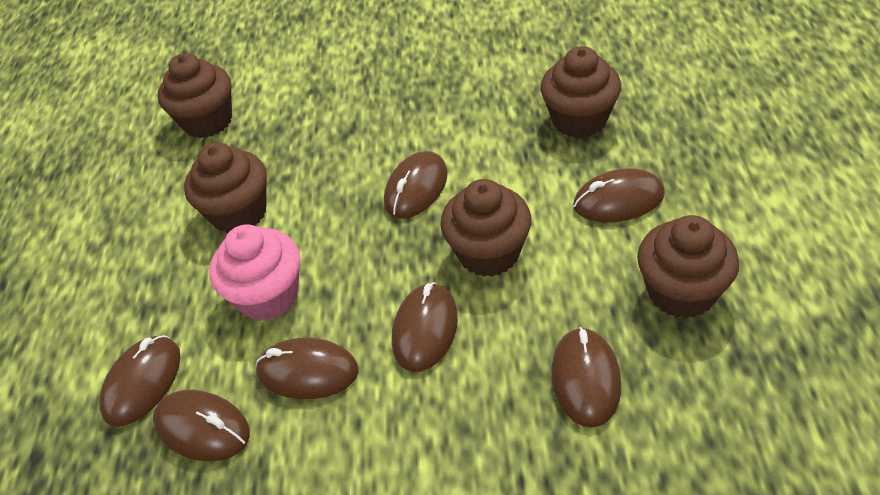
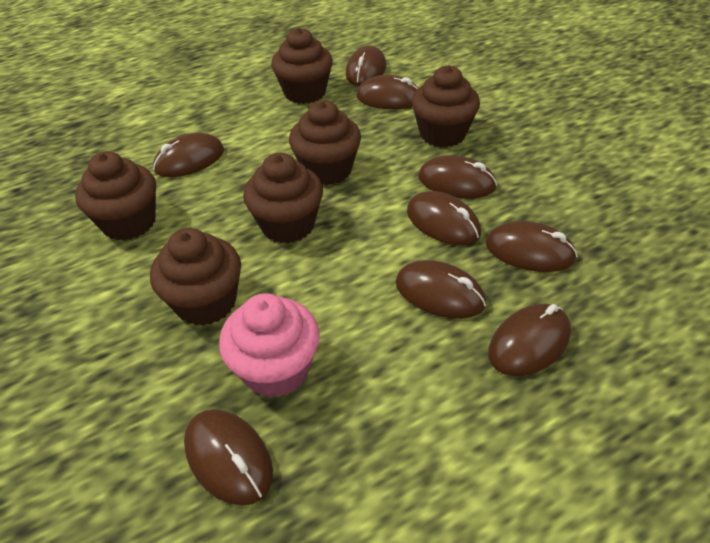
brown cupcake: 5 -> 6
brown mouse: 7 -> 9

